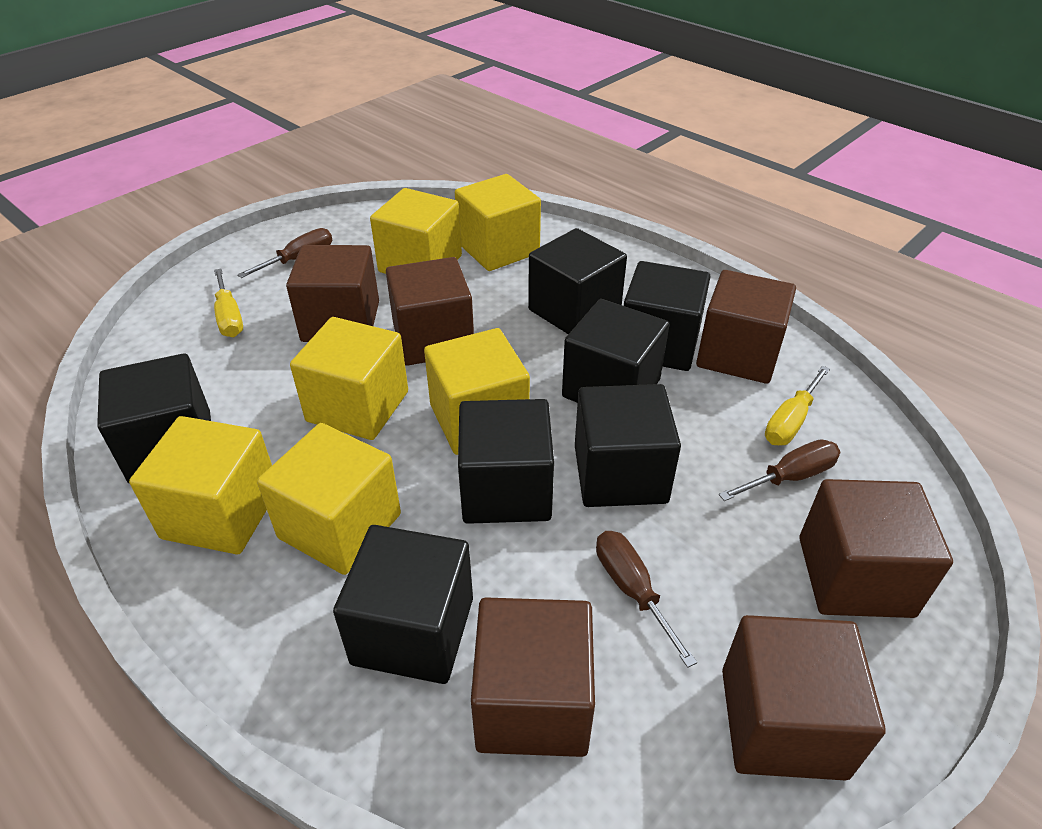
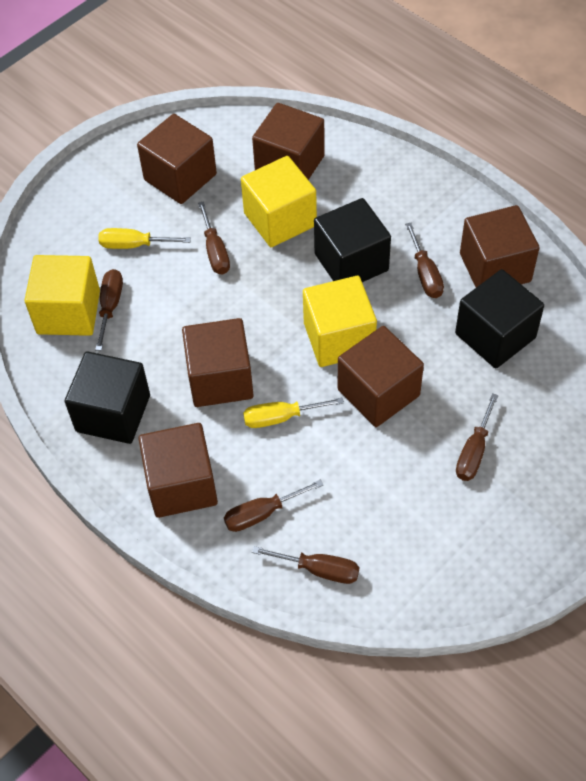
black cube: 7 -> 3
brown screwdriver: 3 -> 6
yellow cube: 6 -> 3

